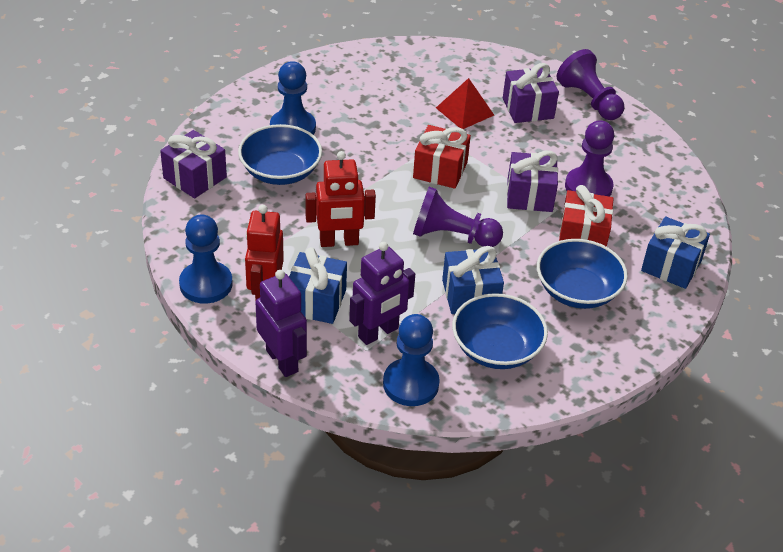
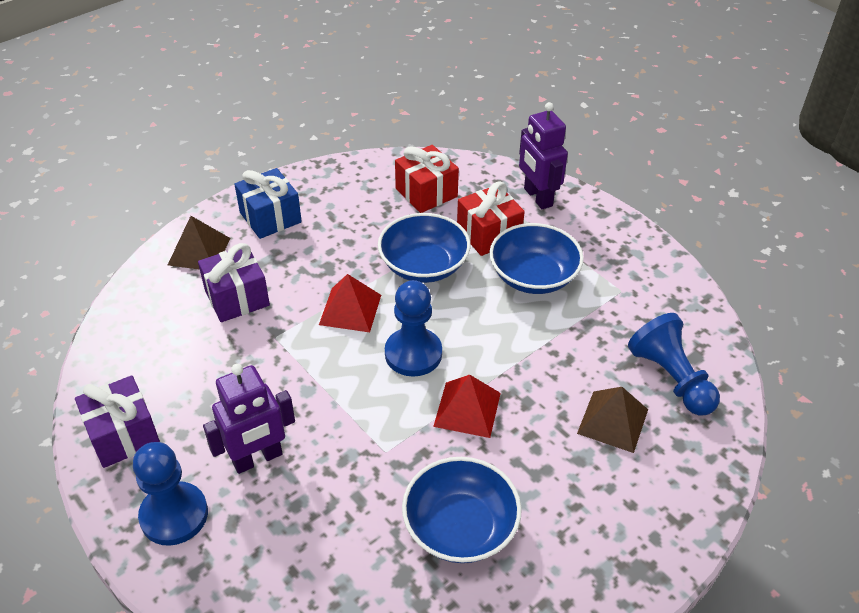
blue gift: 3 -> 1
brown pyramid: 0 -> 2
purple gift: 3 -> 2
purple pawn: 3 -> 0
red pyramid: 1 -> 2
red robot: 2 -> 0

